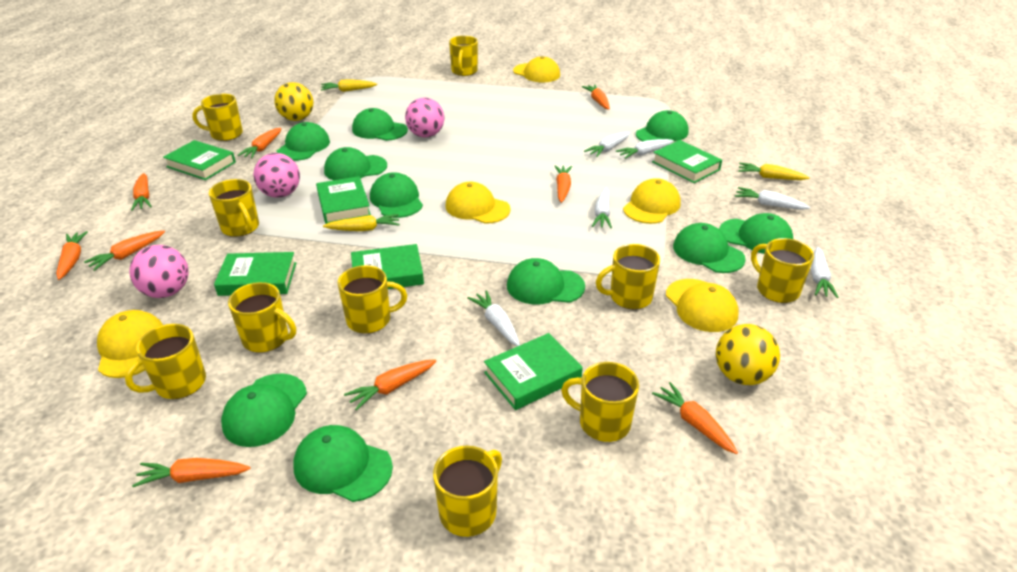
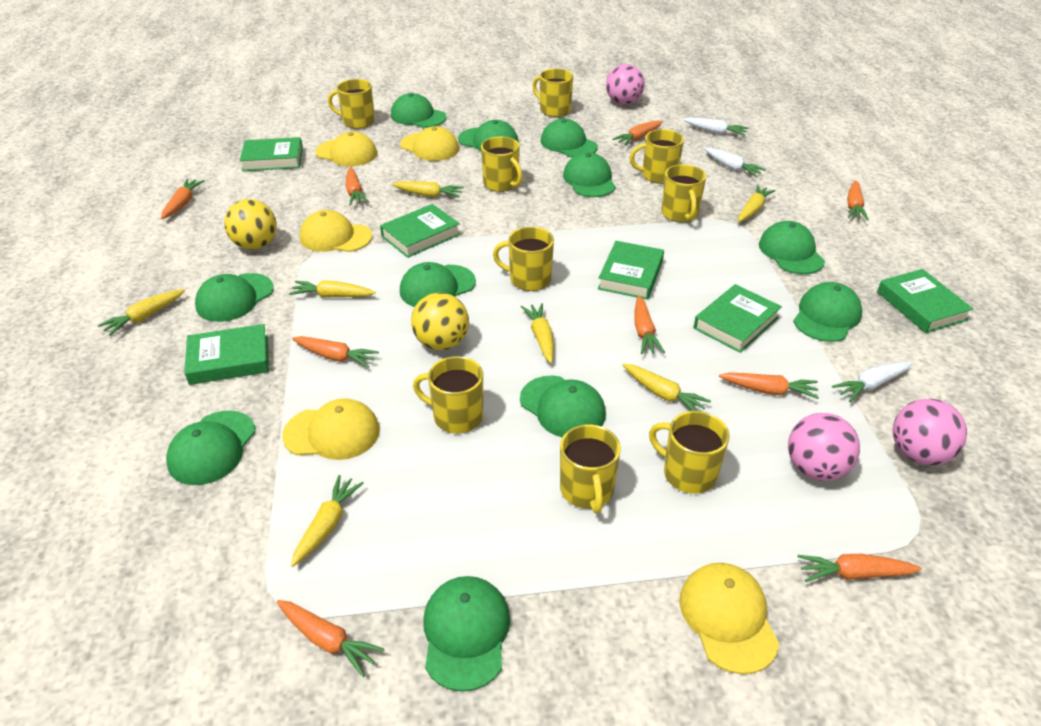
green cap: 10 -> 11
white carrot: 6 -> 3
yellow carrot: 3 -> 7
yellow mug: 10 -> 9

